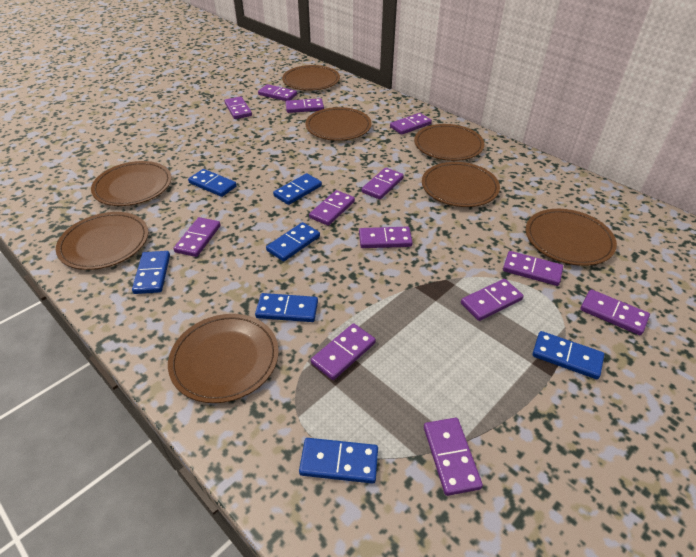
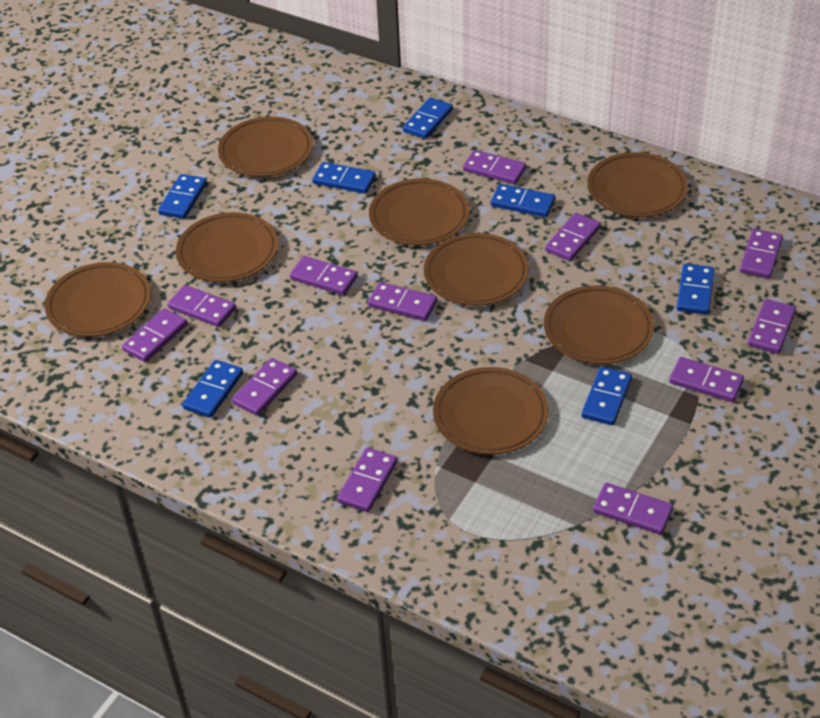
purple domino: 13 -> 12

